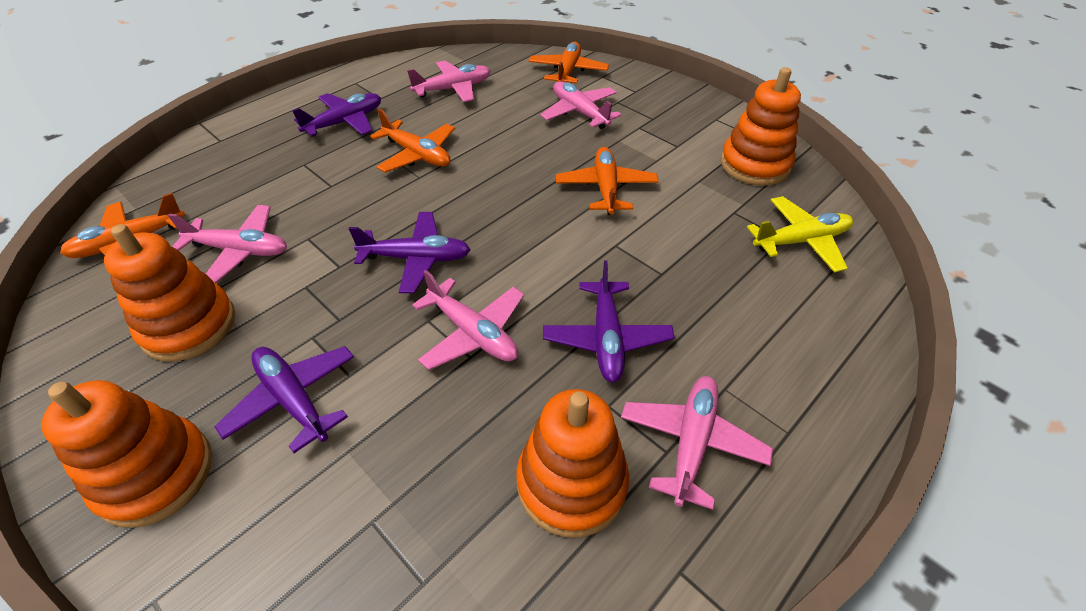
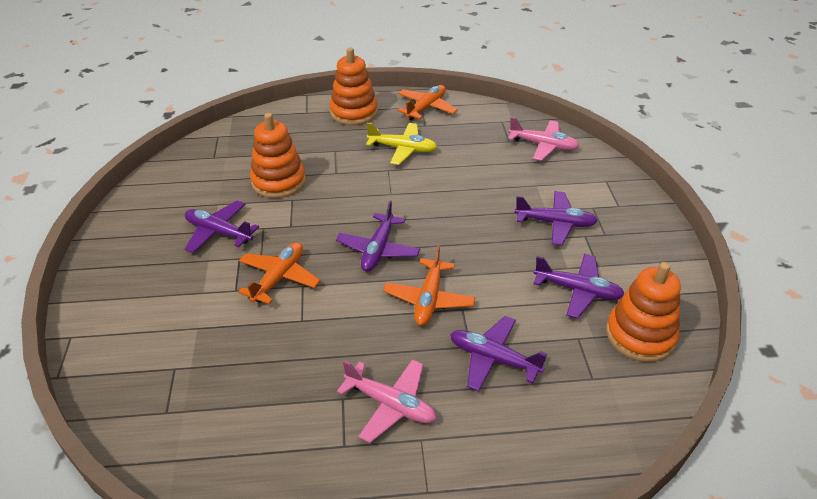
orange plane: 4 -> 3
orange stacking toy: 4 -> 3
pink plane: 5 -> 2
purple plane: 4 -> 5

